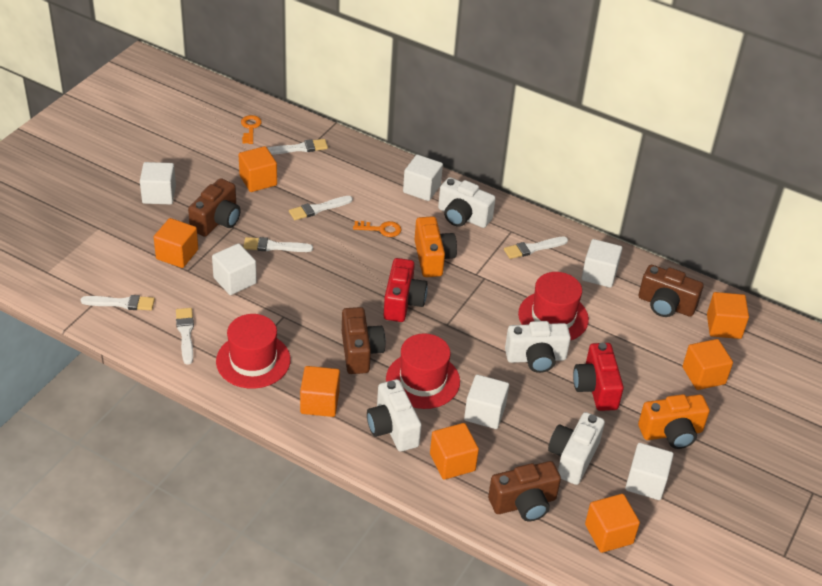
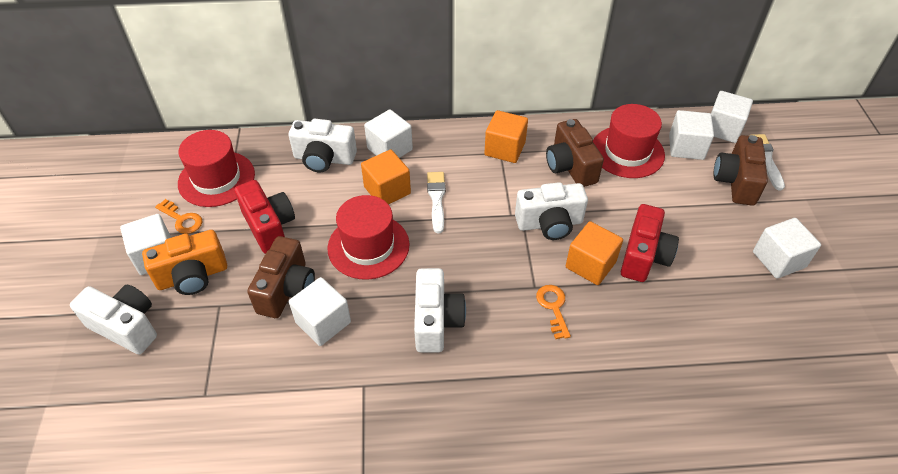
brown camera: 4 -> 3
orange camera: 2 -> 1
orange cube: 7 -> 3
white brush: 6 -> 2

